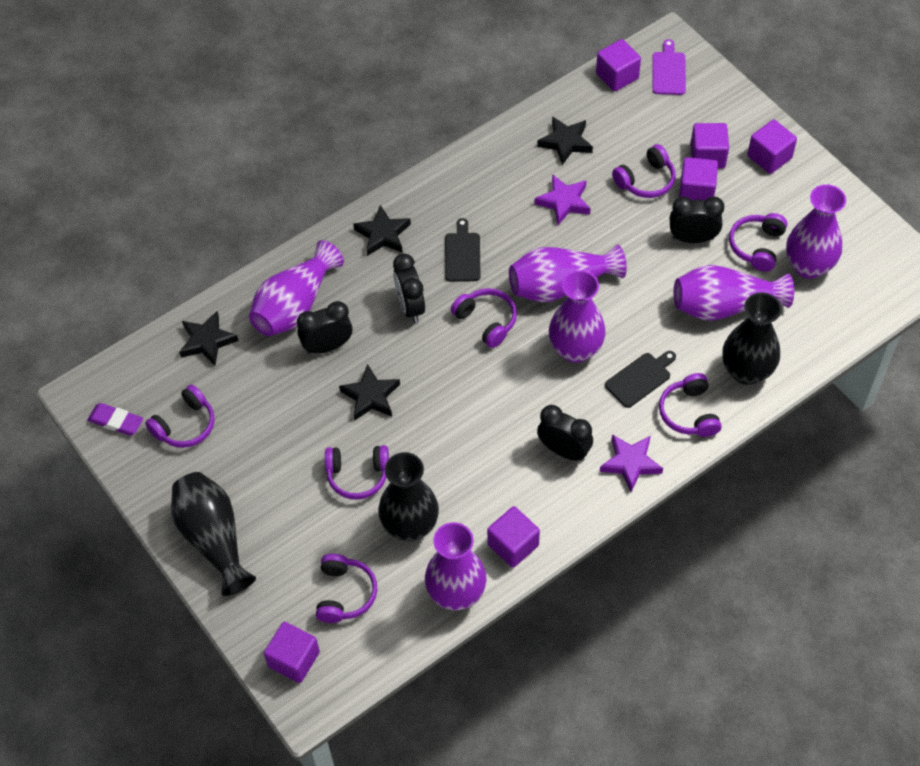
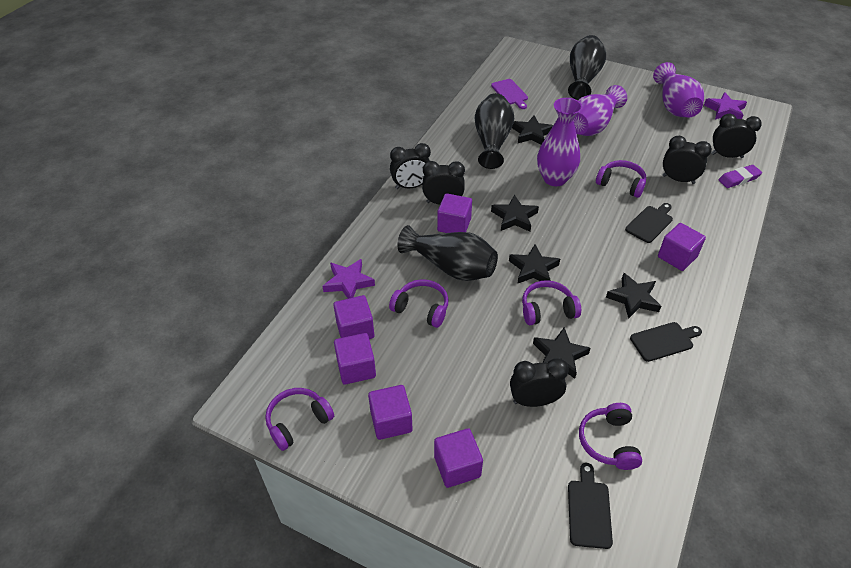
black clock: 4 -> 5
black cutting board: 2 -> 3
black star: 4 -> 5
purple headphones: 7 -> 5
purple vase: 6 -> 3

